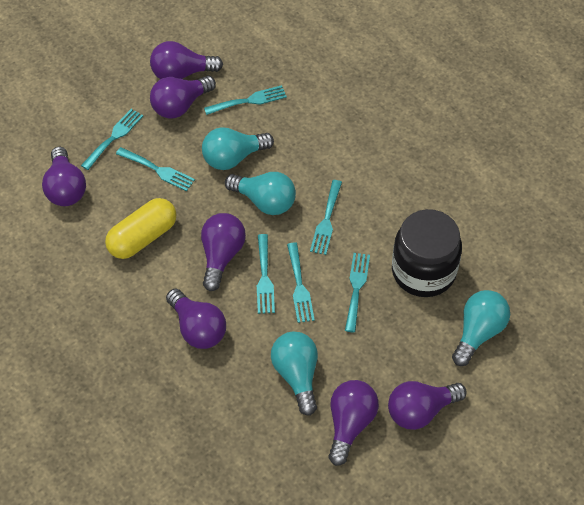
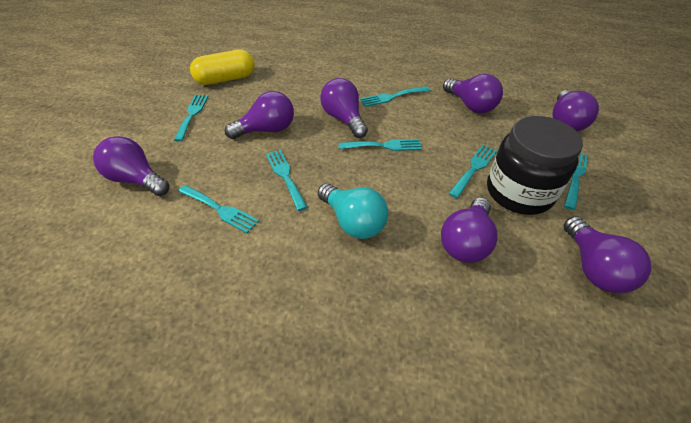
turquoise light bulb: 4 -> 1

